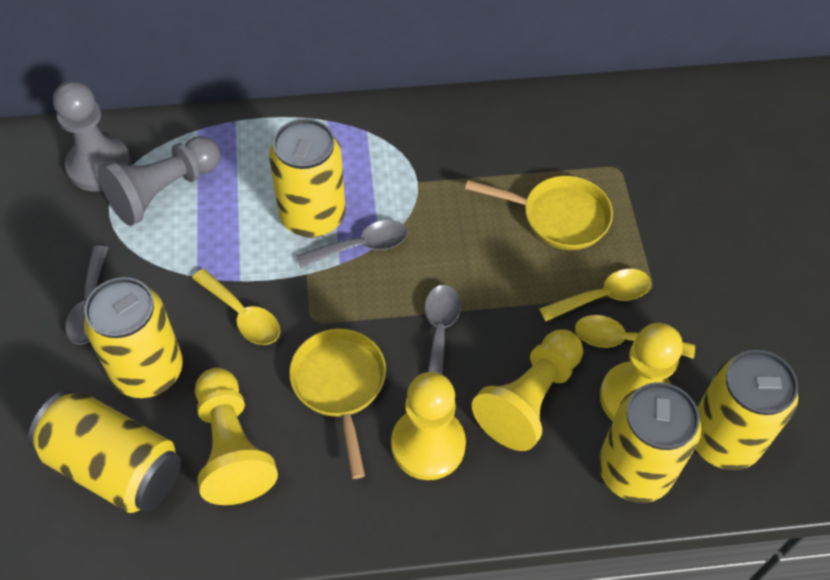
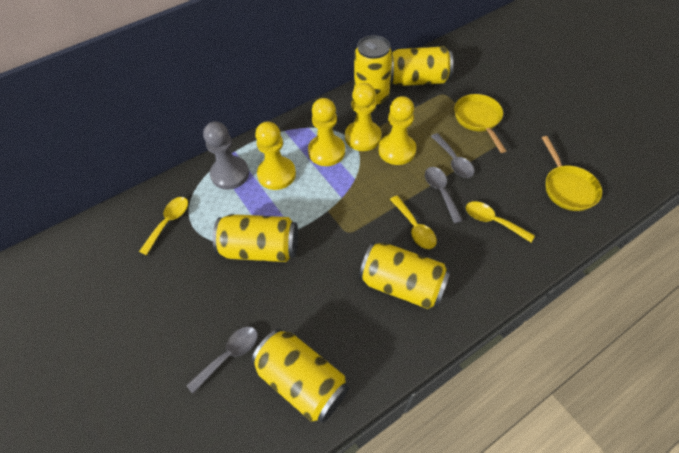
grey pawn: 2 -> 1

